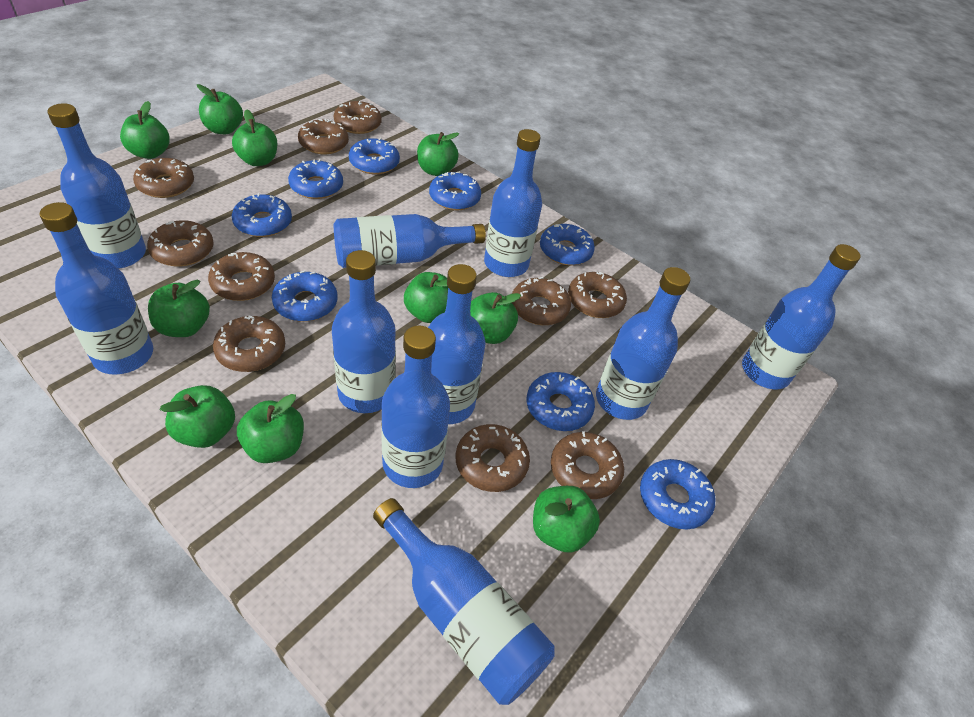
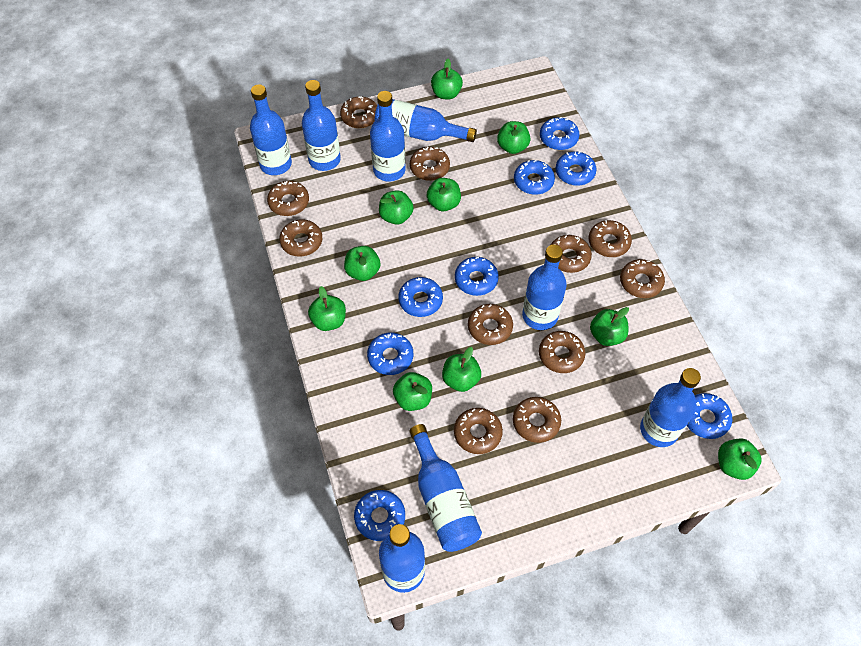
blue bottle: 10 -> 8
brown donut: 10 -> 11

